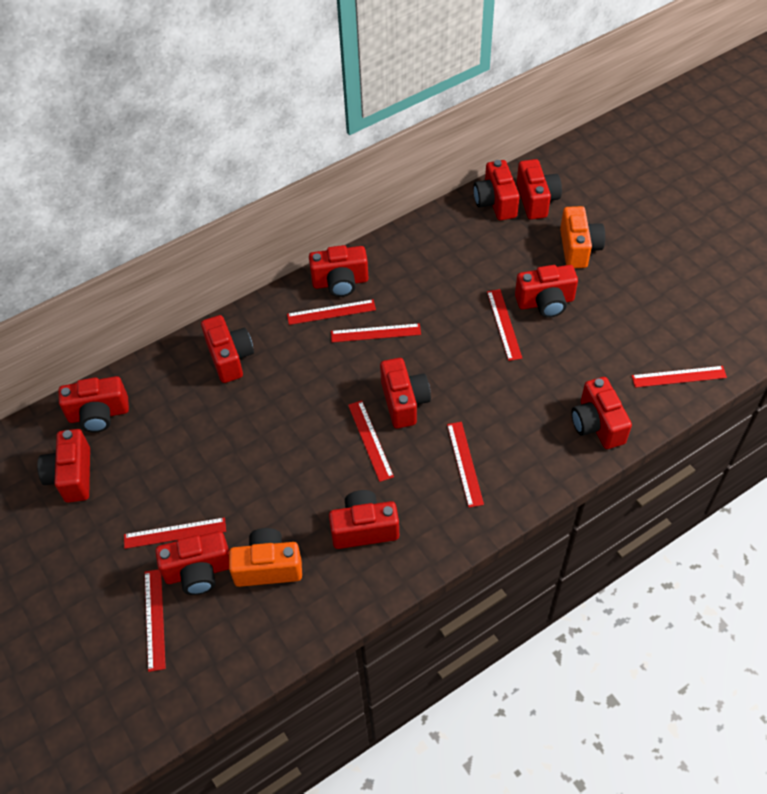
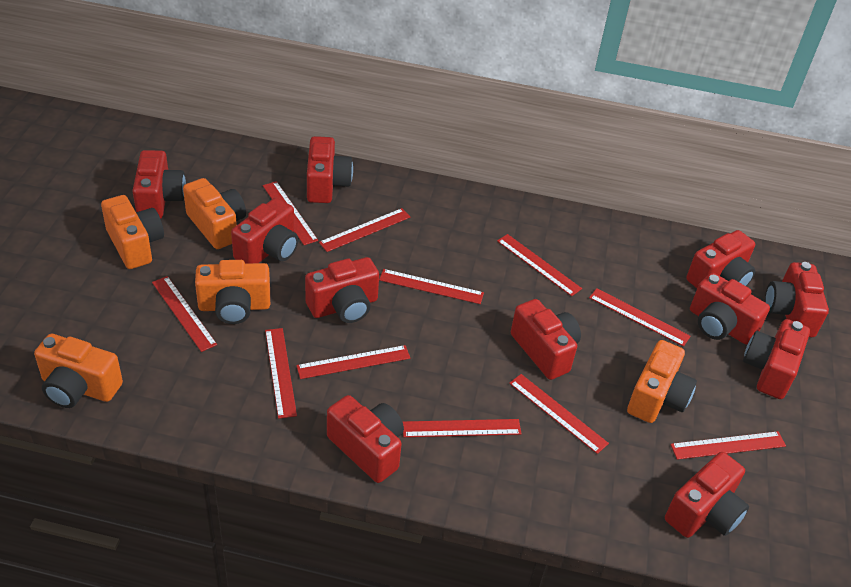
orange camera: 2 -> 5
red ruler: 8 -> 11

